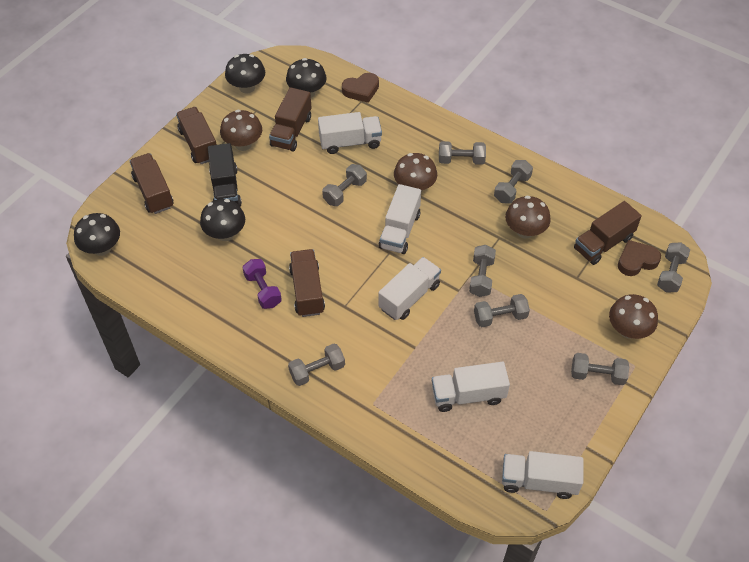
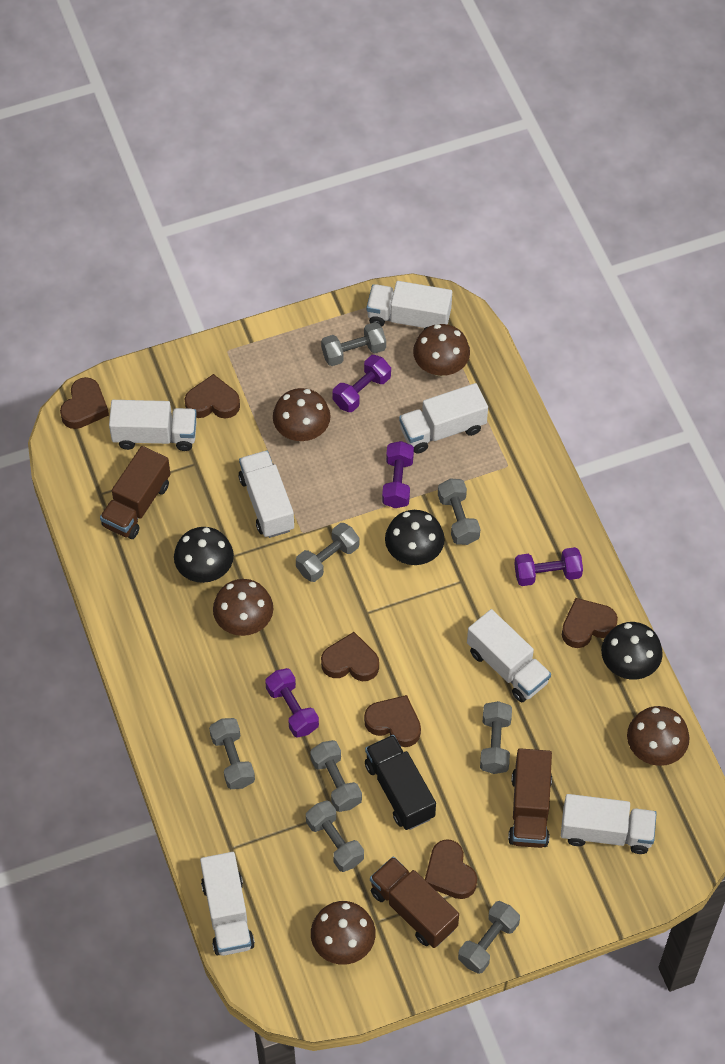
black mushroom: 4 -> 3
brown heart: 2 -> 6
brown mushroom: 4 -> 5
brown truck: 5 -> 3
purple dumbbell: 1 -> 4
white truck: 5 -> 7

